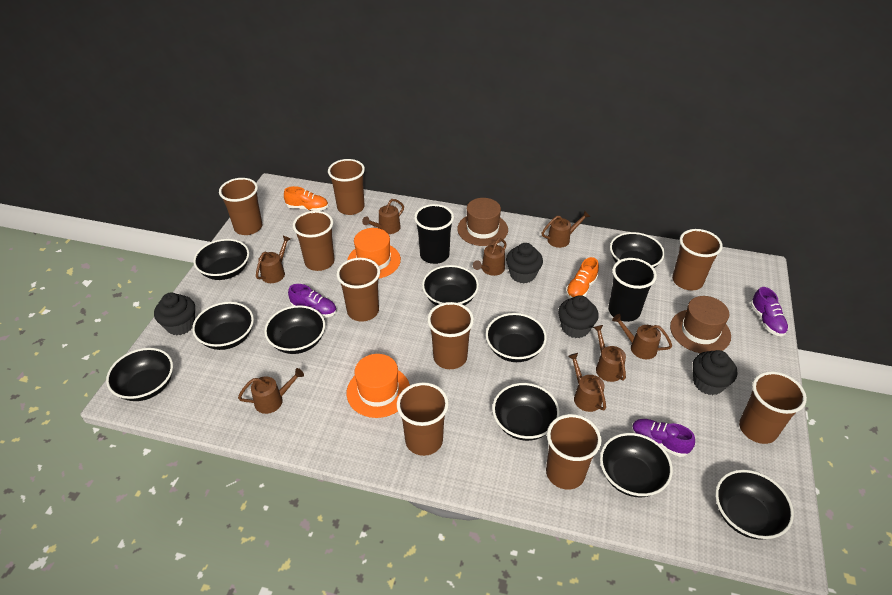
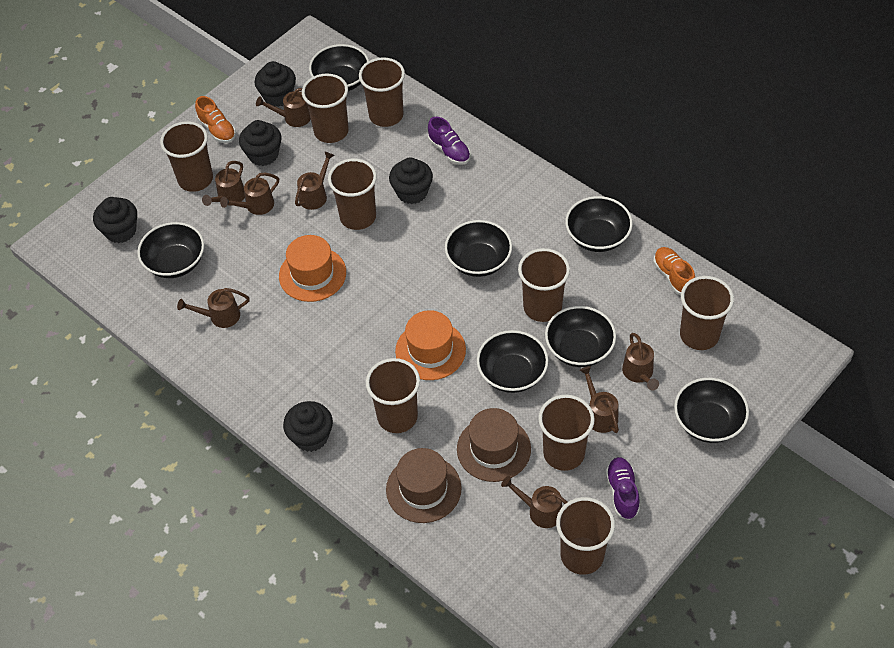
black bowl: 10 -> 7
black cup: 2 -> 0
black cupcake: 4 -> 5
purple shoe: 3 -> 2

